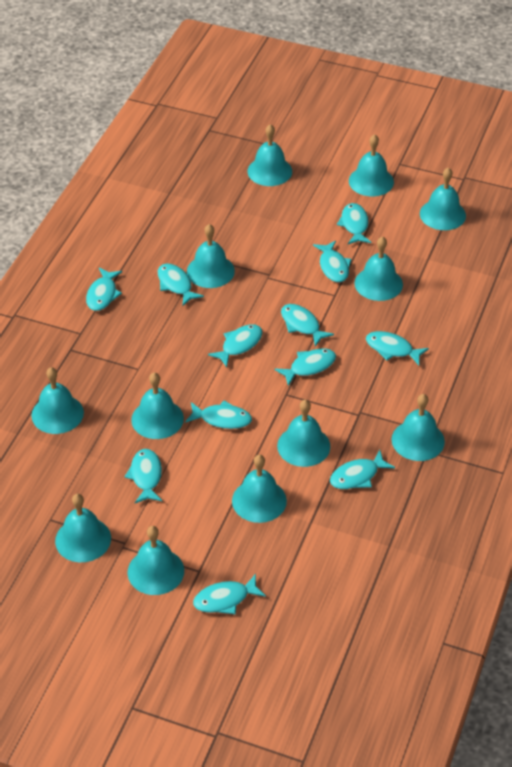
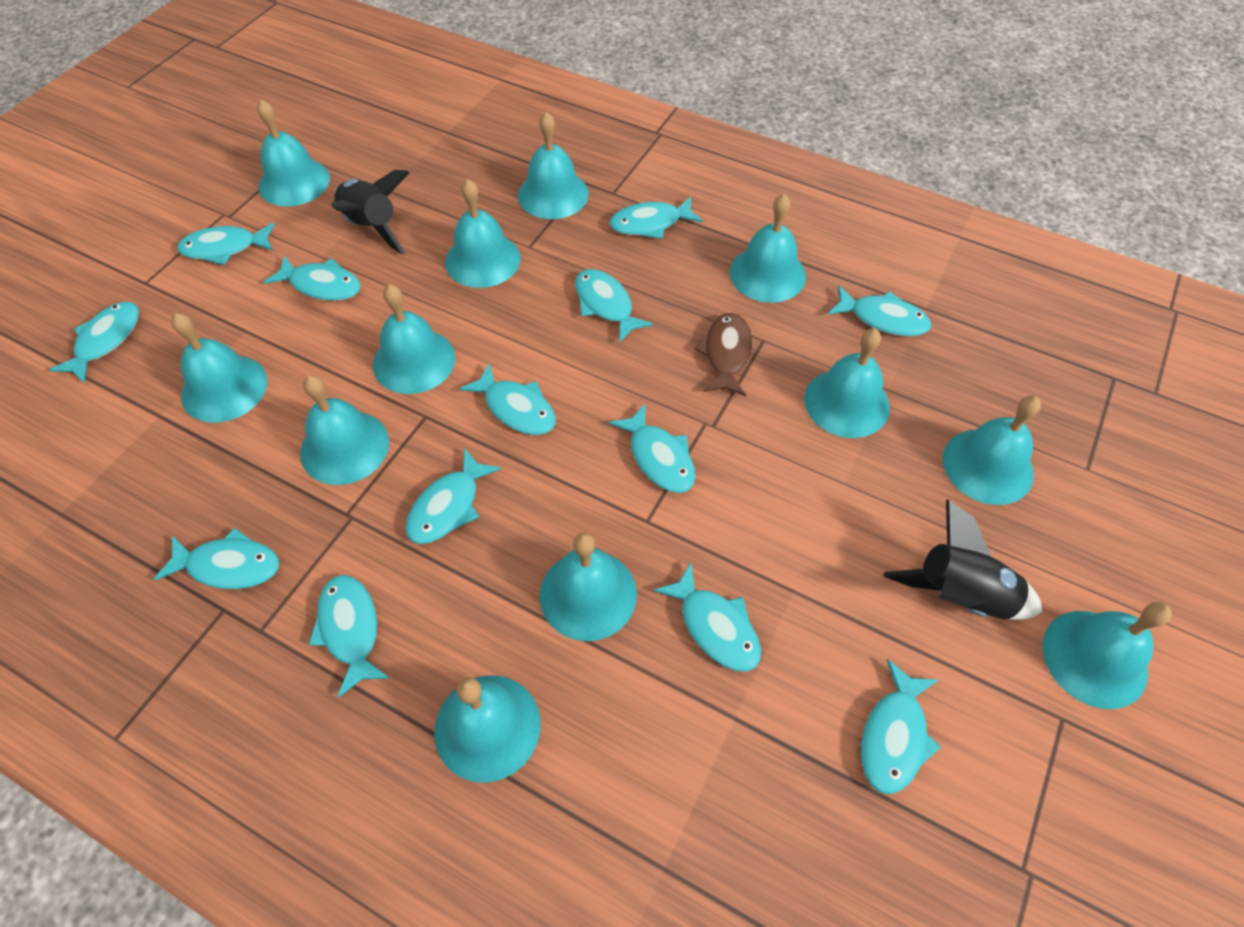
black rocket: 0 -> 2
brown fish: 0 -> 1
turquoise fish: 12 -> 13

